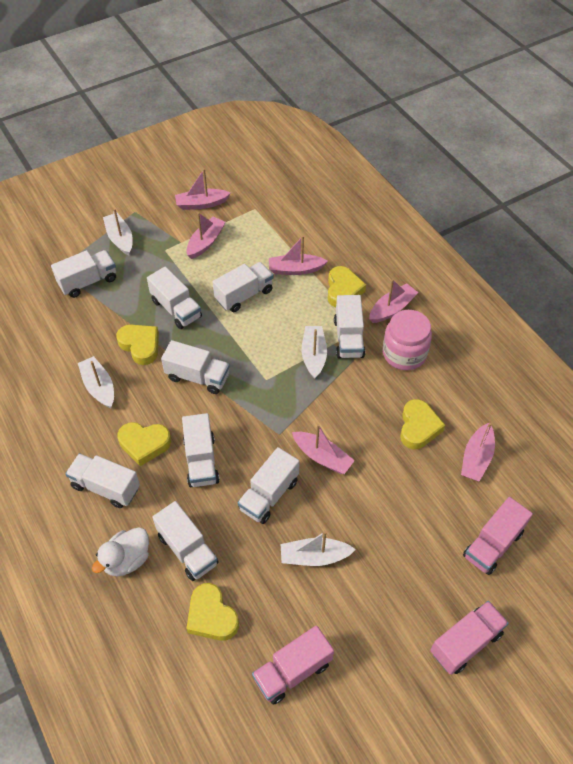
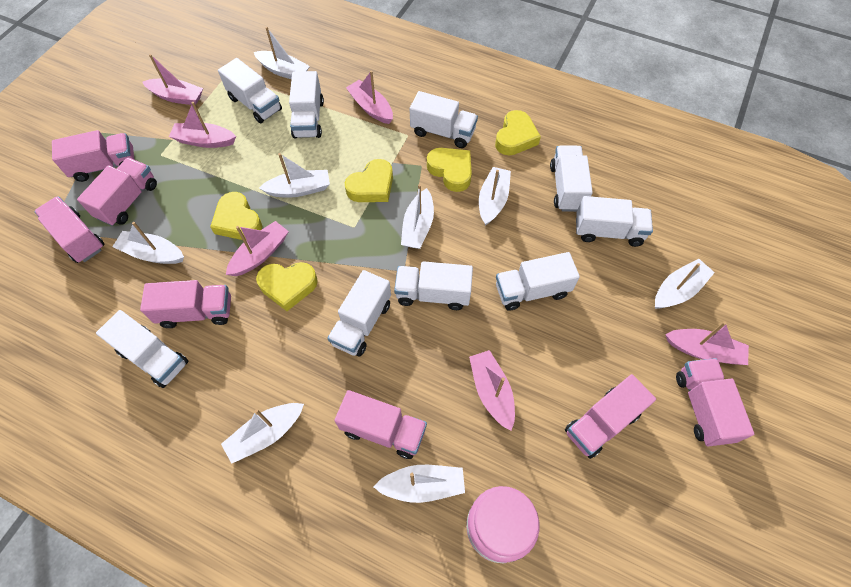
pink truck: 3 -> 7
white boat: 4 -> 8
white duck: 1 -> 0

